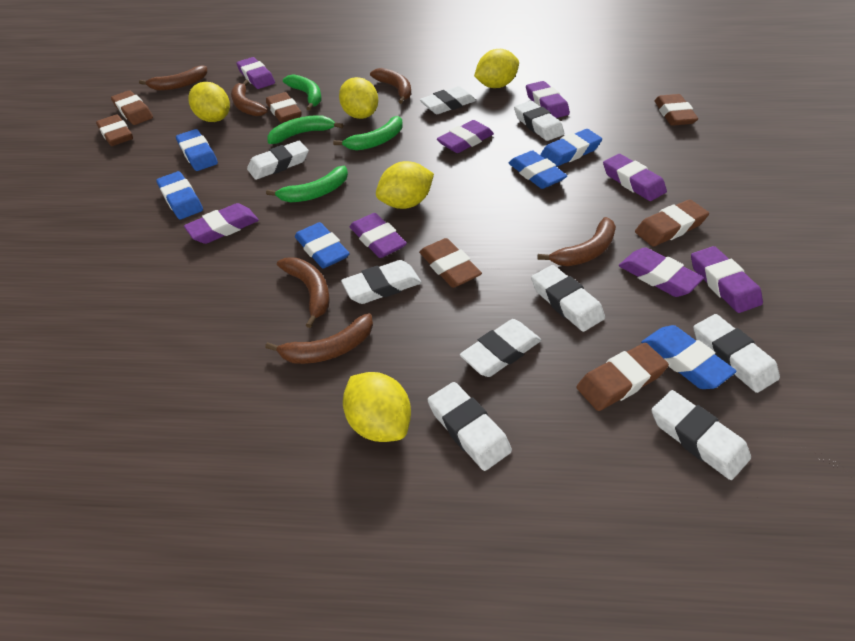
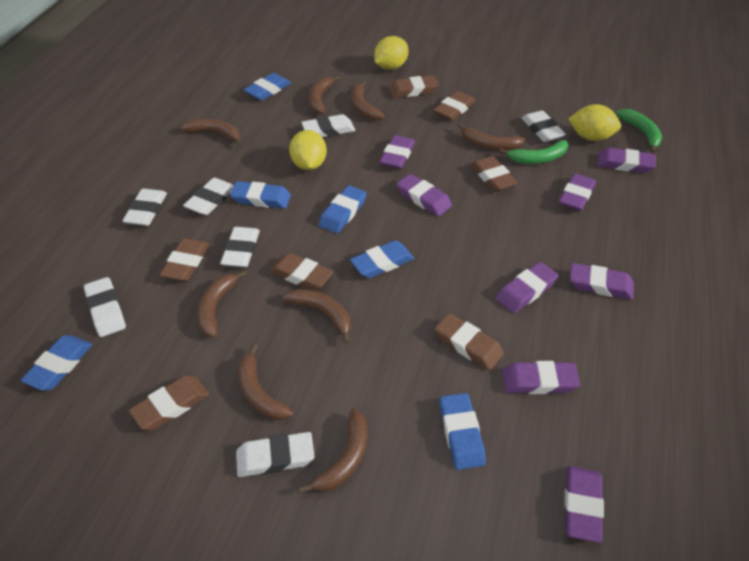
brown banana: 6 -> 8
green banana: 4 -> 2
white eraser: 9 -> 7
yellow lemon: 5 -> 3

